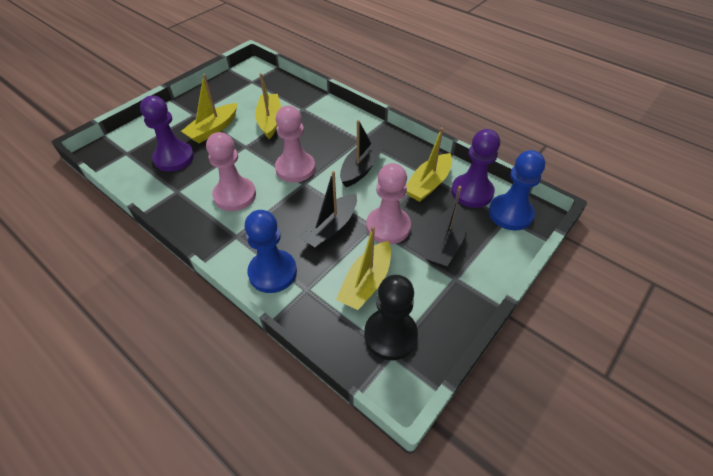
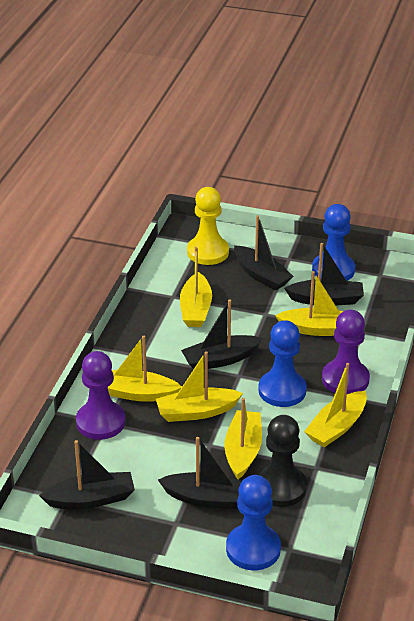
black boat: 3 -> 5
blue pawn: 2 -> 3
pink pawn: 3 -> 0
yellow boat: 4 -> 6
yellow pawn: 0 -> 1

